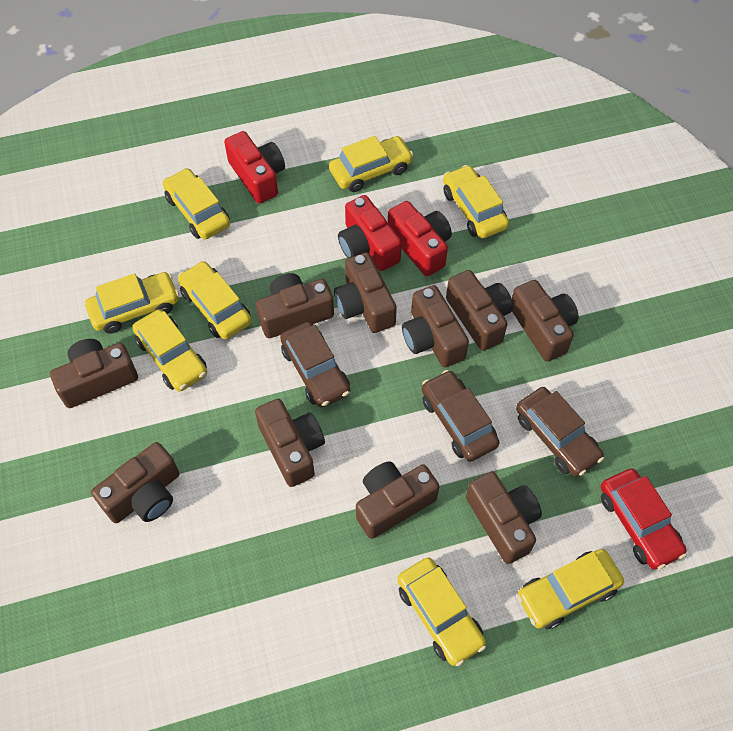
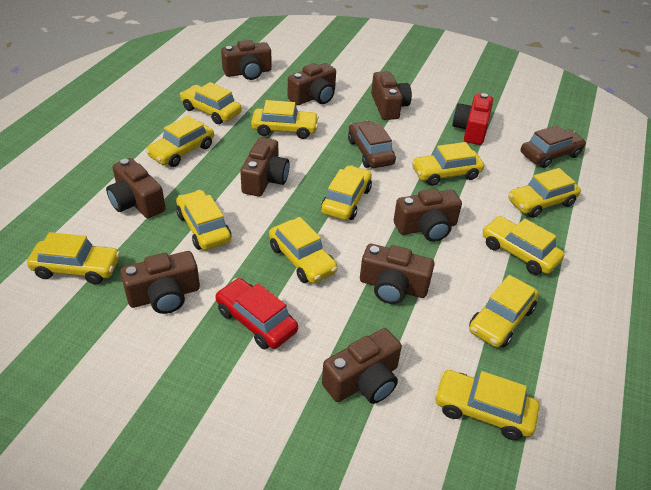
brown camera: 10 -> 9
brown car: 3 -> 2
red camera: 3 -> 1
yellow car: 8 -> 12

